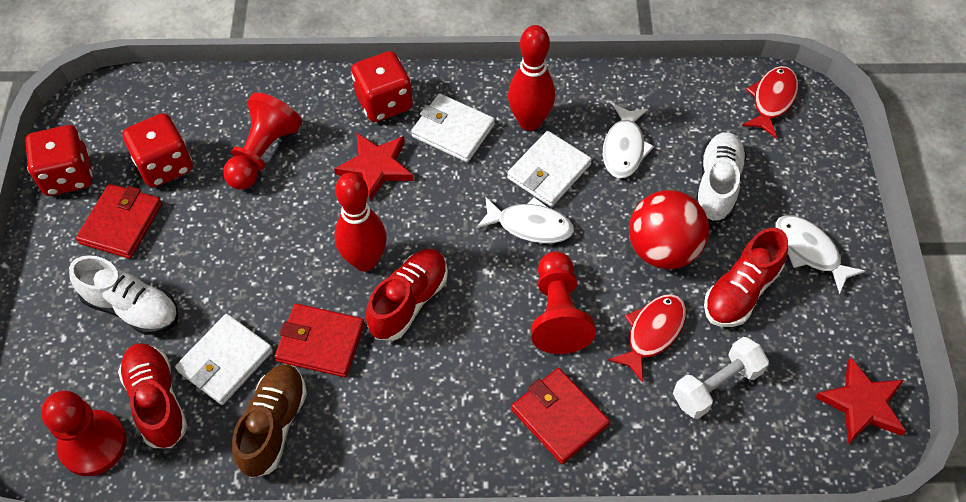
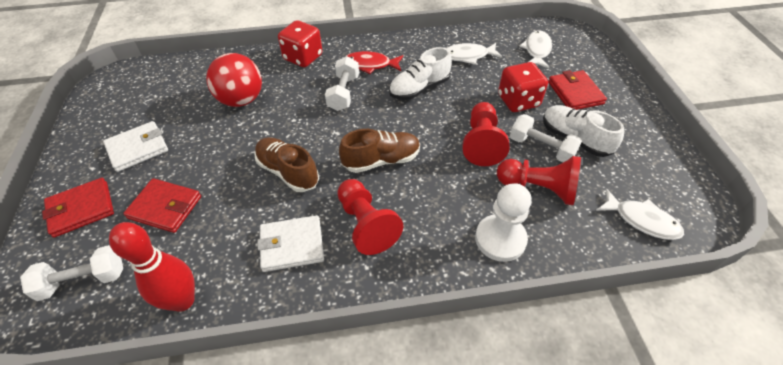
brown shoe: 1 -> 2
red bowling pin: 2 -> 1
red dice: 3 -> 2
red fish: 2 -> 1
red shoe: 3 -> 0
red star: 2 -> 0
white dumbbell: 1 -> 3
white pawn: 0 -> 1
white wallet: 3 -> 2

